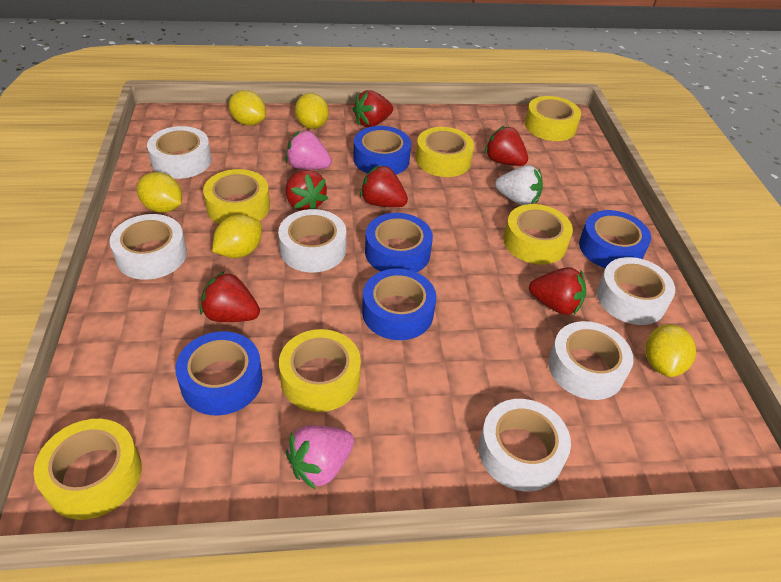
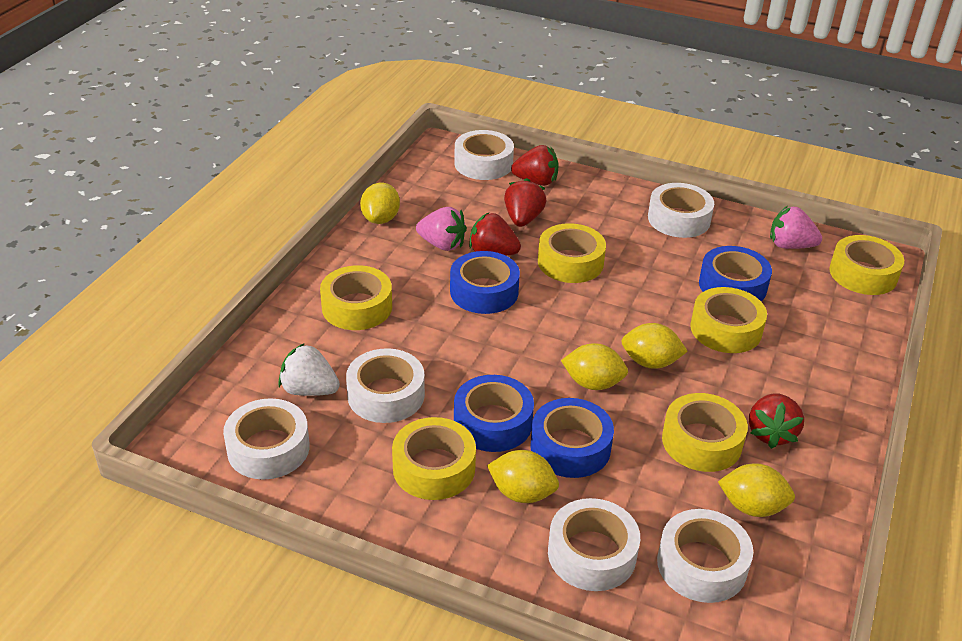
blue tape: 5 -> 4
red strawberry: 6 -> 4

